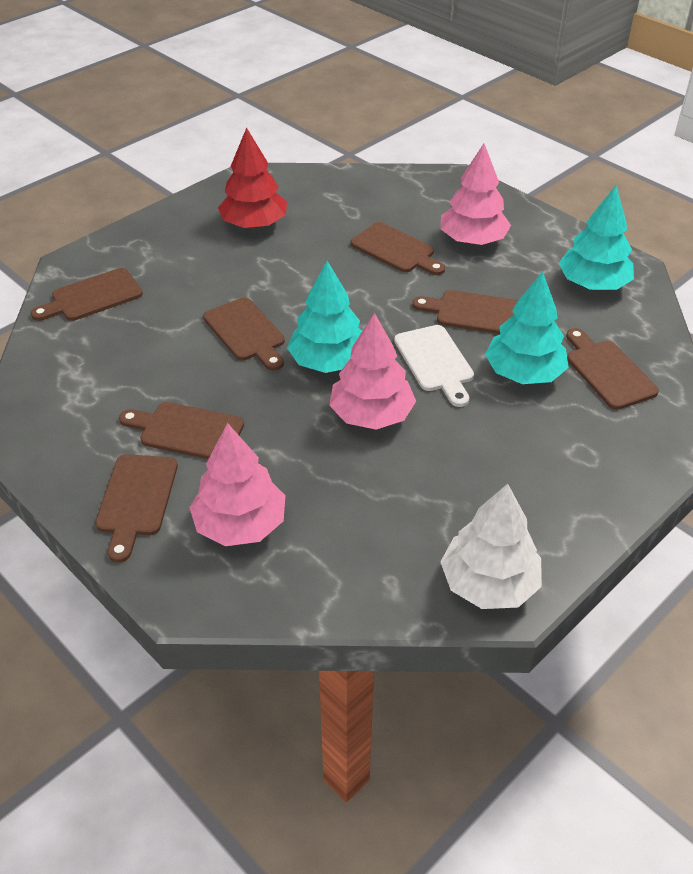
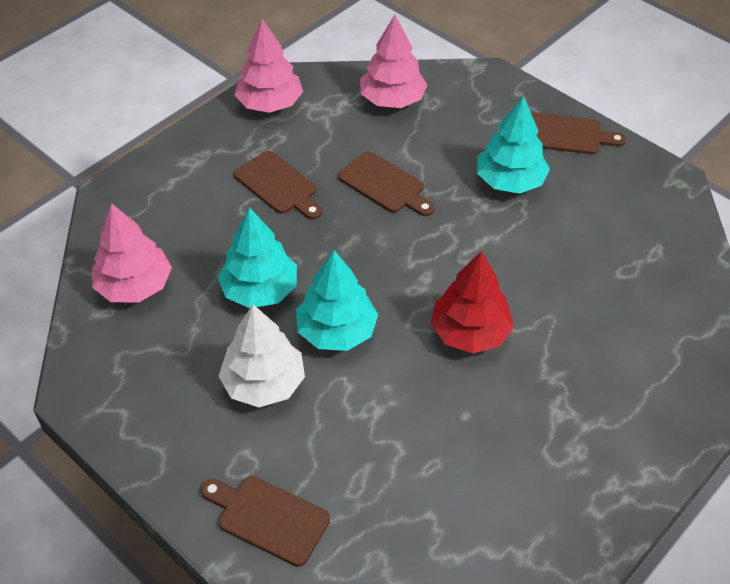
brown cutting board: 7 -> 4
white cutting board: 1 -> 0

